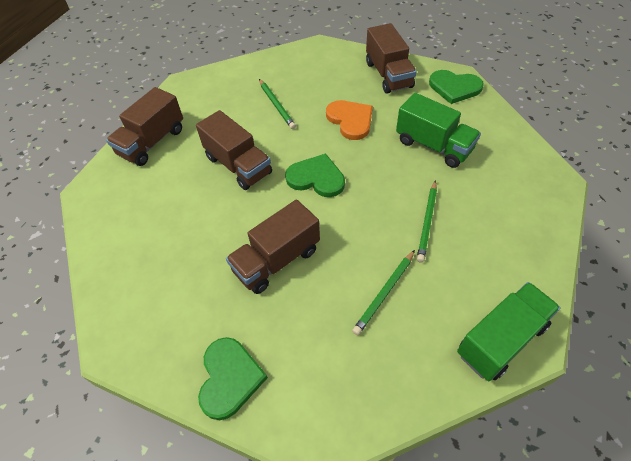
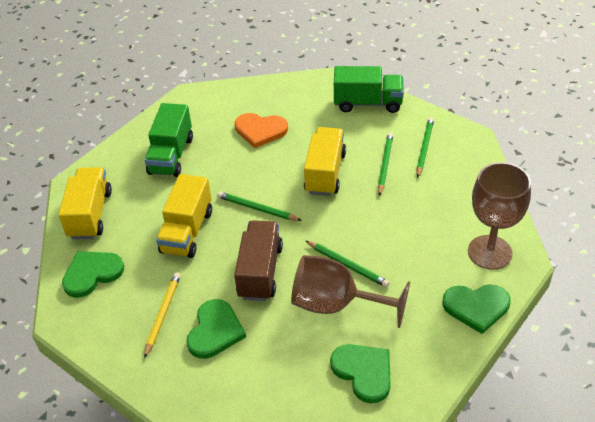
brown goblet: 0 -> 2
brown truck: 4 -> 1
green heart: 3 -> 4
green pencil: 3 -> 4
yellow pencil: 0 -> 1
yellow truck: 0 -> 3

